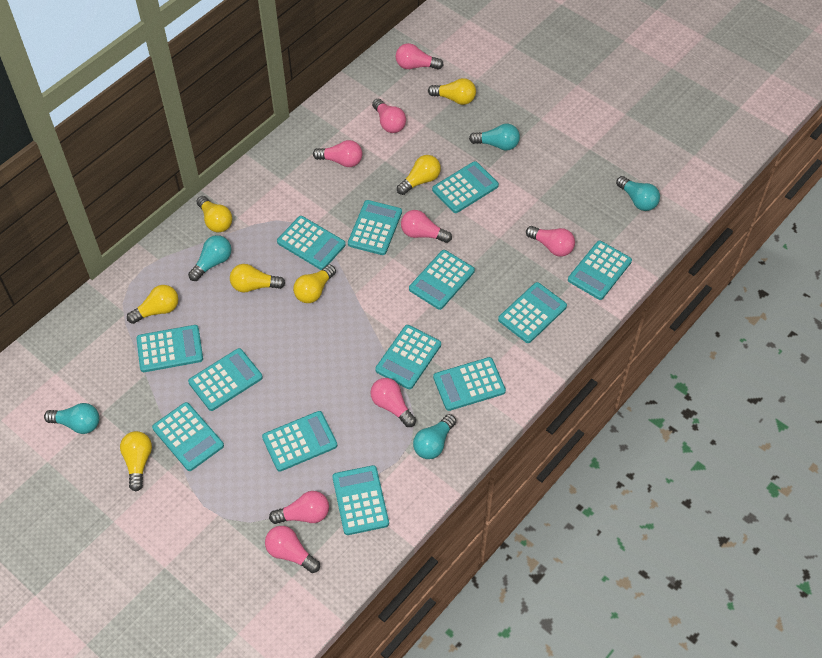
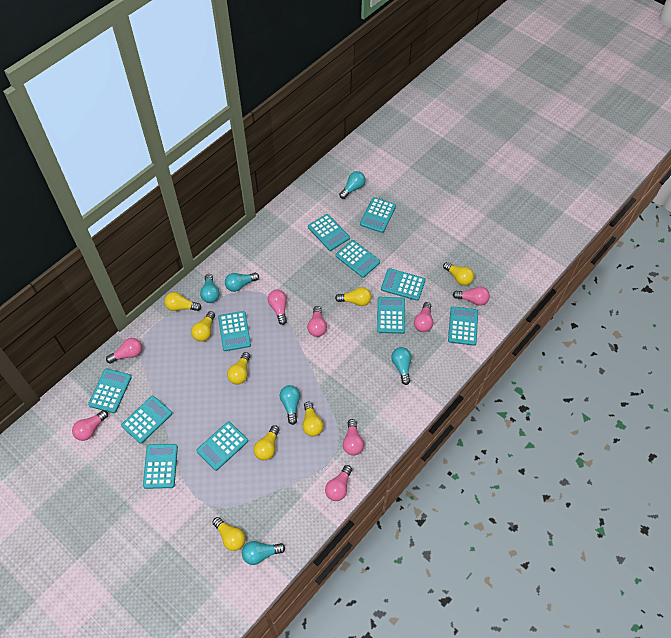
turquoise calculator: 13 -> 11
turquoise light bulb: 5 -> 6
yellow light bulb: 7 -> 8

